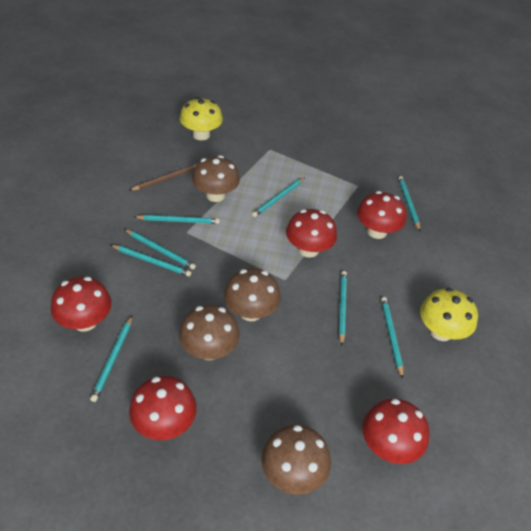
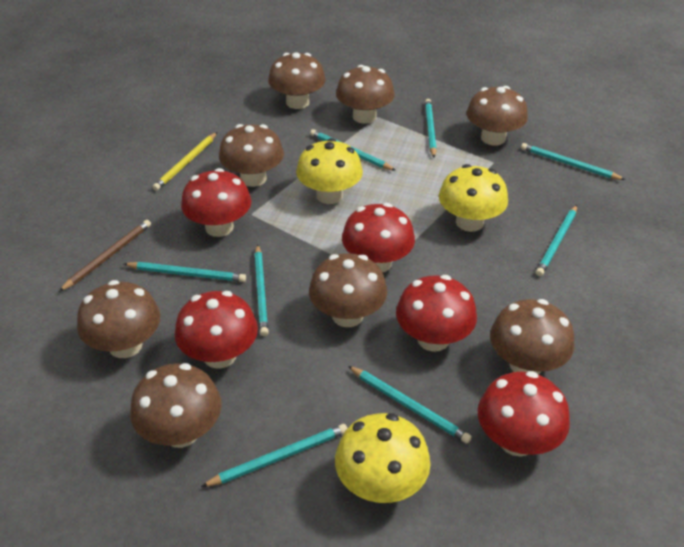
brown mushroom: 4 -> 8
yellow mushroom: 2 -> 3
yellow pencil: 0 -> 1

